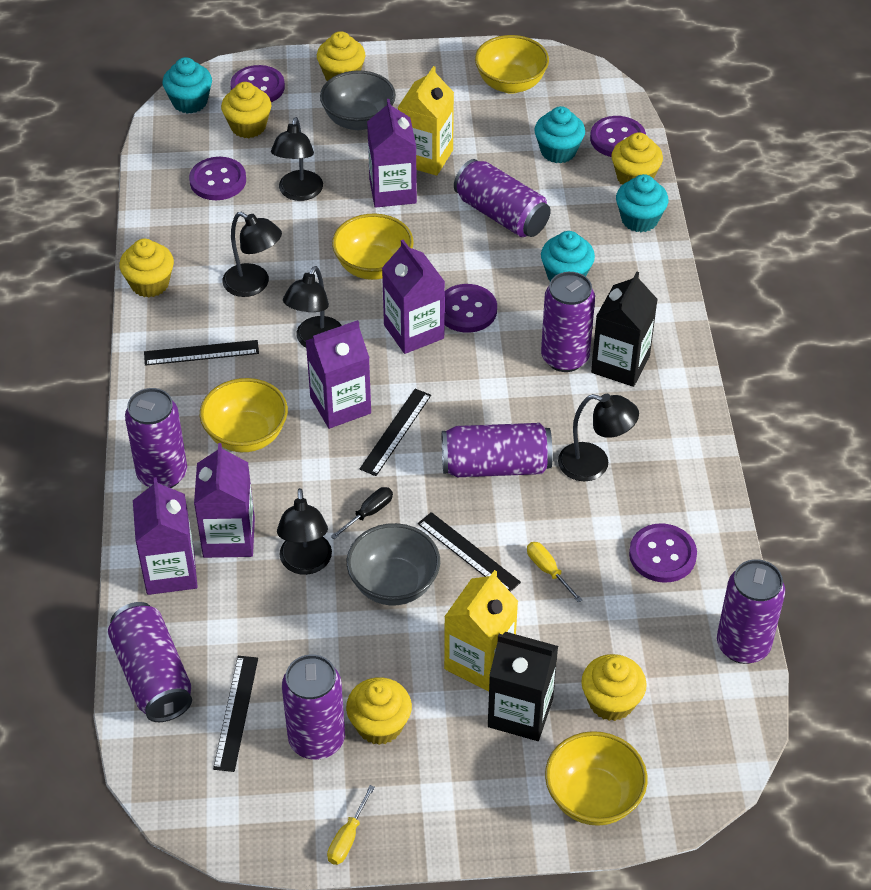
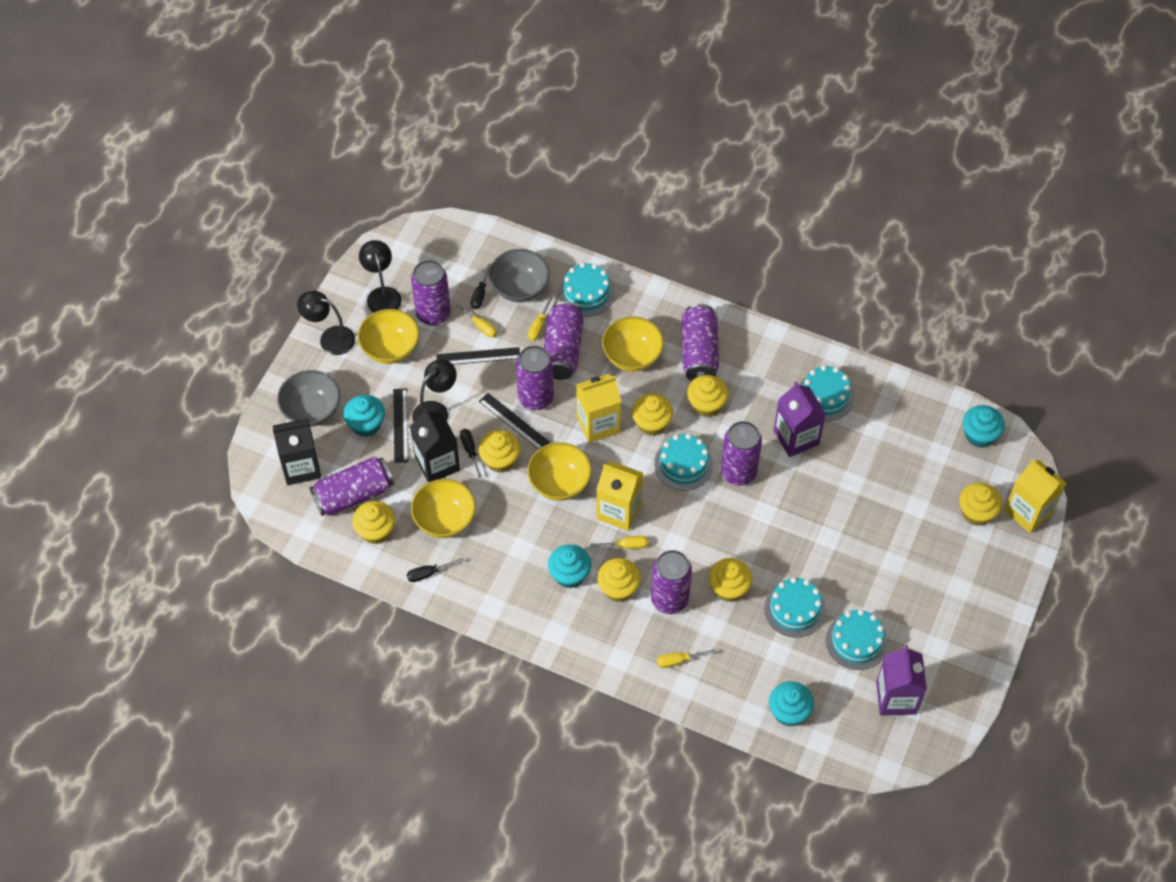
black lamp: 5 -> 3
black ruler: 4 -> 3
black screwdriver: 1 -> 3
purple button: 5 -> 0
purple carton: 5 -> 2
turquoise cake: 0 -> 5
yellow carton: 2 -> 3
yellow cupcake: 6 -> 7
yellow screwdriver: 2 -> 4

